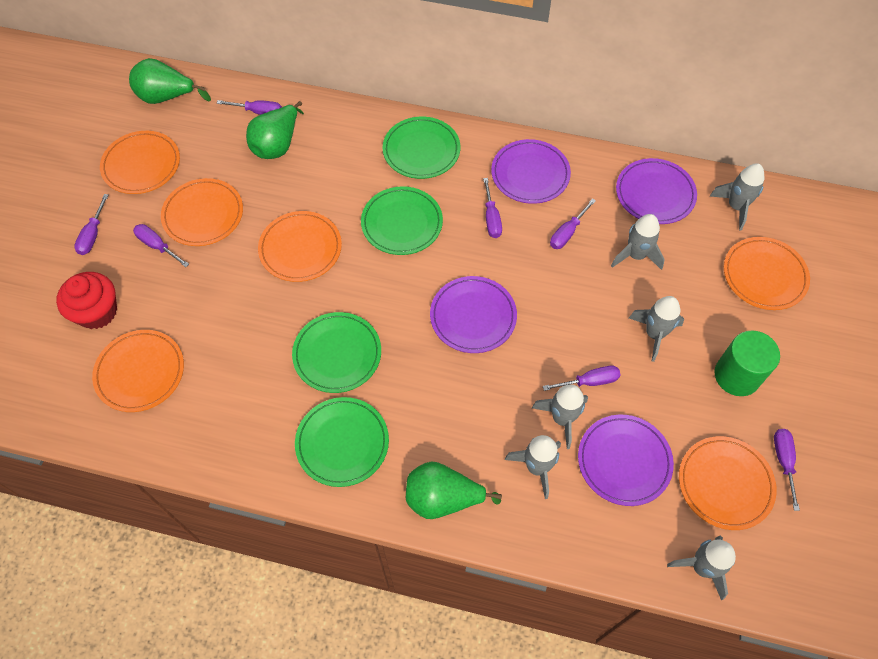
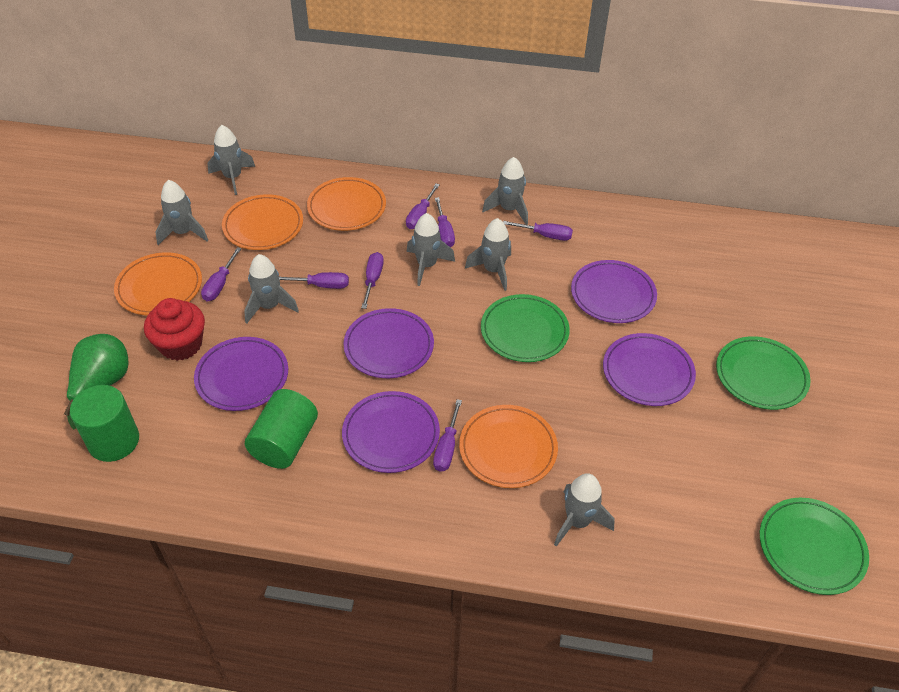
green cylinder: 1 -> 2
green pear: 3 -> 1
green plate: 4 -> 3
grey rocket: 6 -> 7
orange plate: 6 -> 4
purple plate: 4 -> 5

